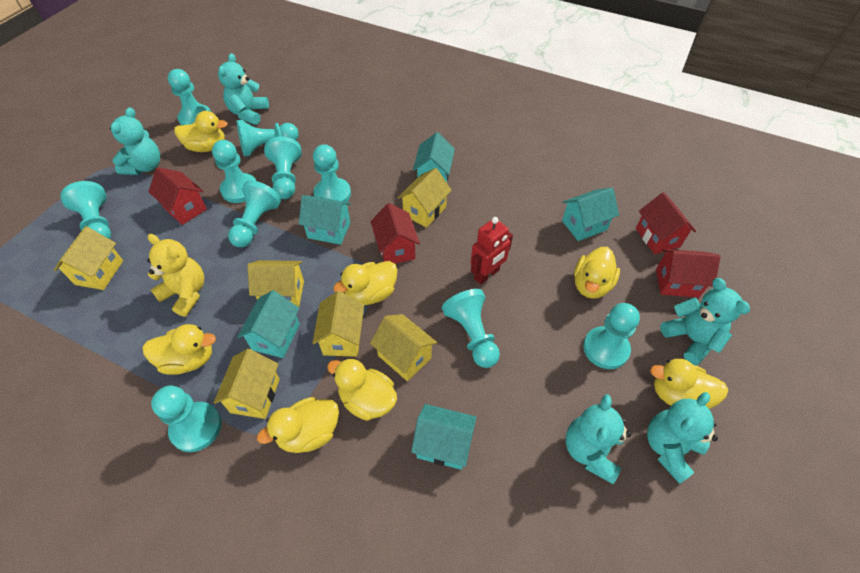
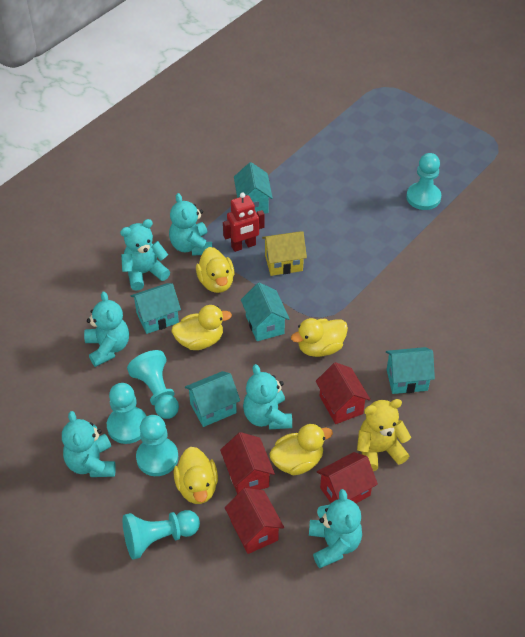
turquoise pawn: 10 -> 5
turquoise teddy bear: 5 -> 6
yellow duck: 7 -> 5
yellow house: 6 -> 1

